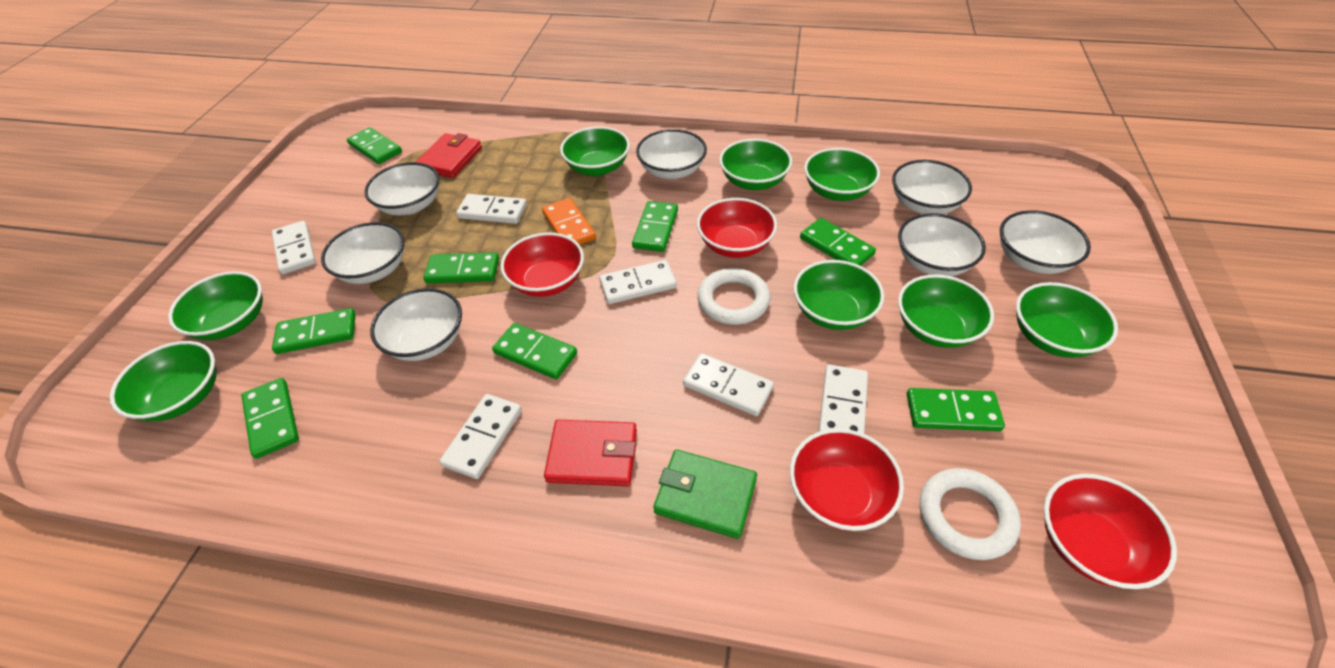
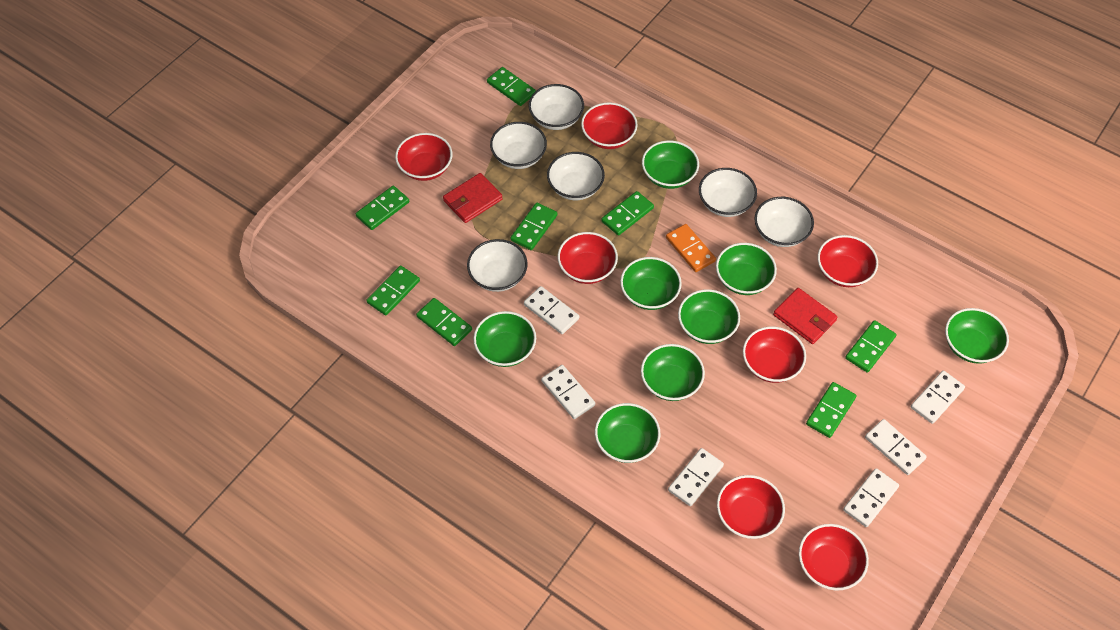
green wallet: 1 -> 0
red bowl: 4 -> 7
white bowl: 7 -> 6
white ring: 2 -> 0

